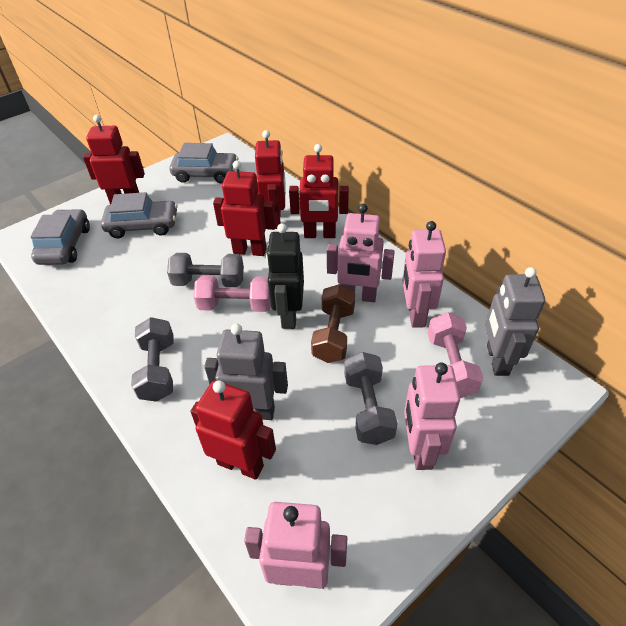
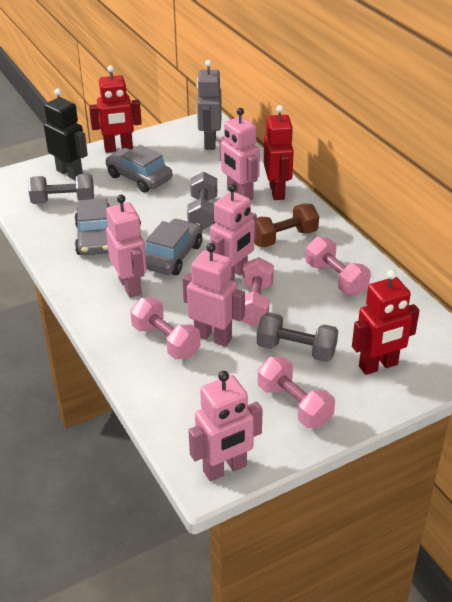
grey robot: 2 -> 1
pink dumbbell: 2 -> 4
pink robot: 4 -> 5
red robot: 5 -> 3

